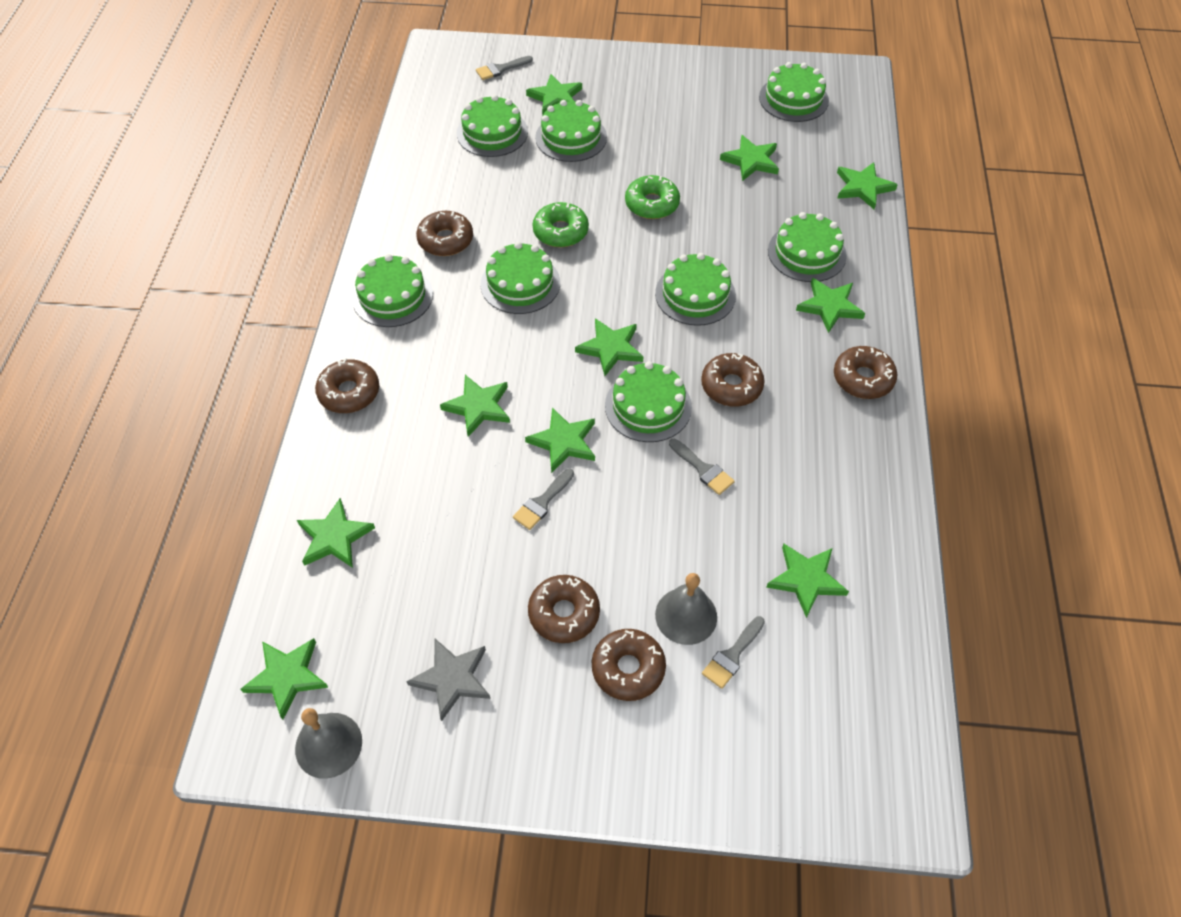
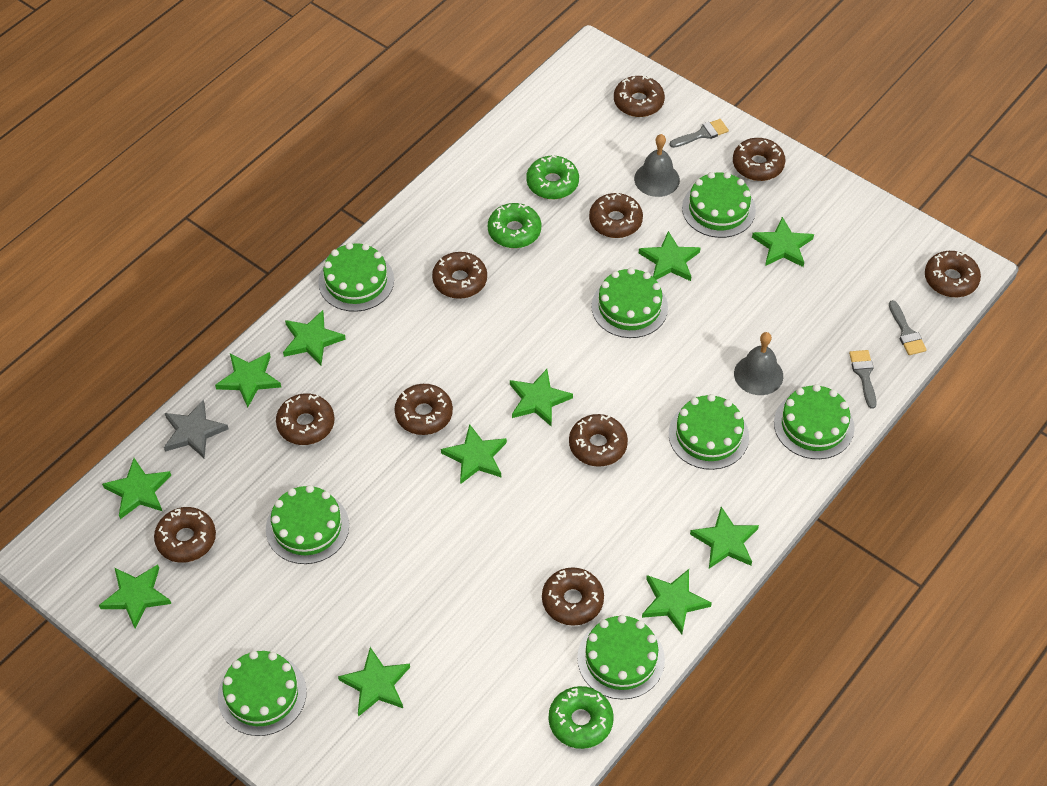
brown donut: 6 -> 10
green donut: 2 -> 3
green star: 10 -> 11
grey brush: 4 -> 3

